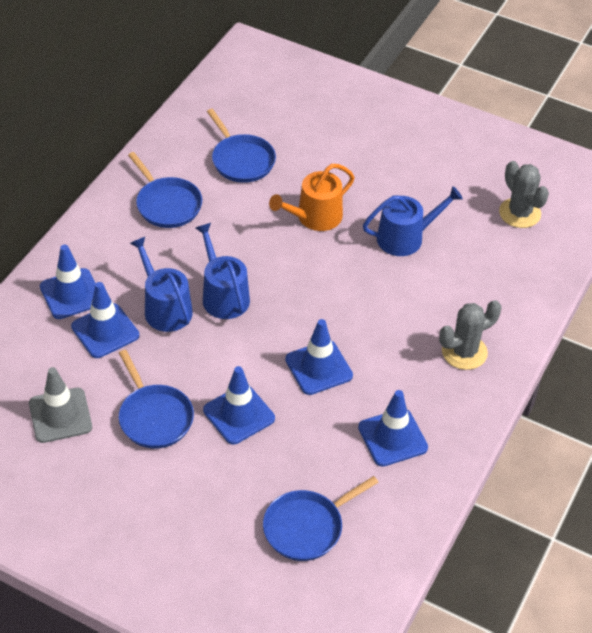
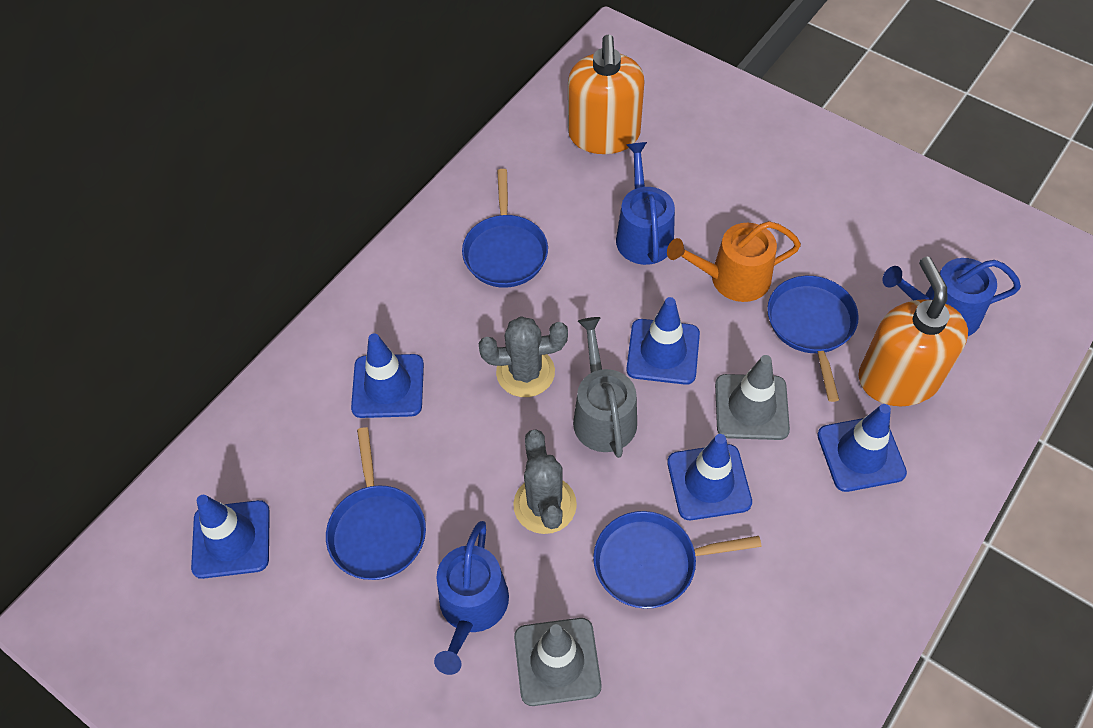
grey traffic cone: 1 -> 2
grey watering can: 0 -> 1
orange soap dispenser: 0 -> 2

